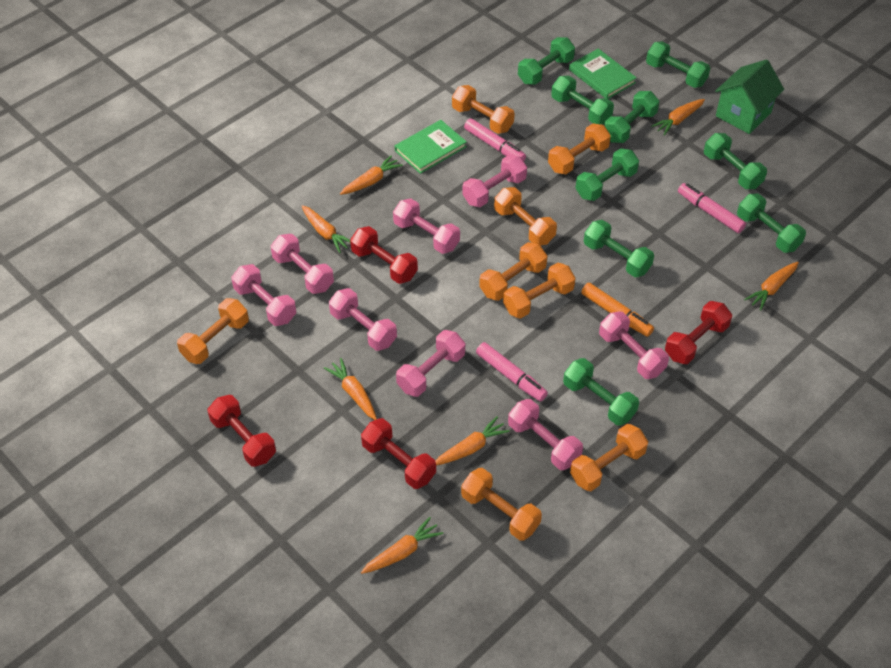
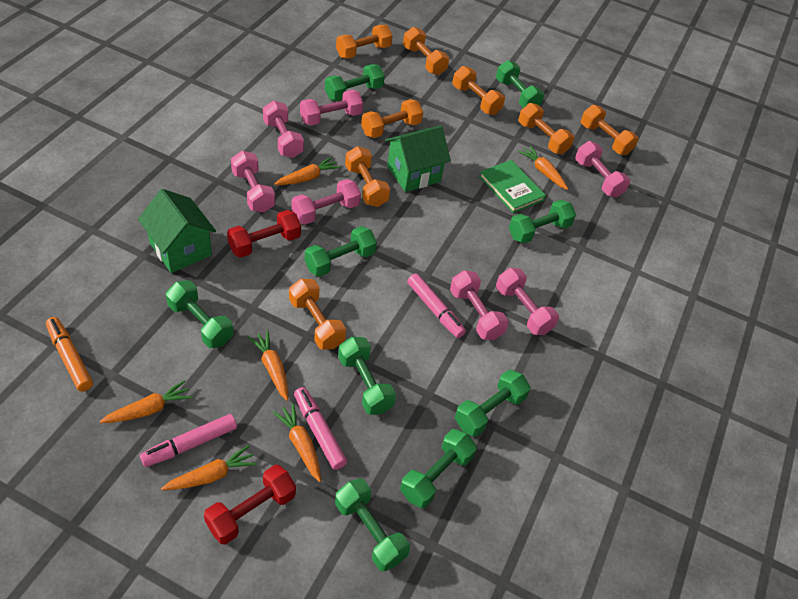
green book: 2 -> 1
green house: 1 -> 2
orange carrot: 7 -> 6
pink dumbbell: 8 -> 7
red dumbbell: 4 -> 2

